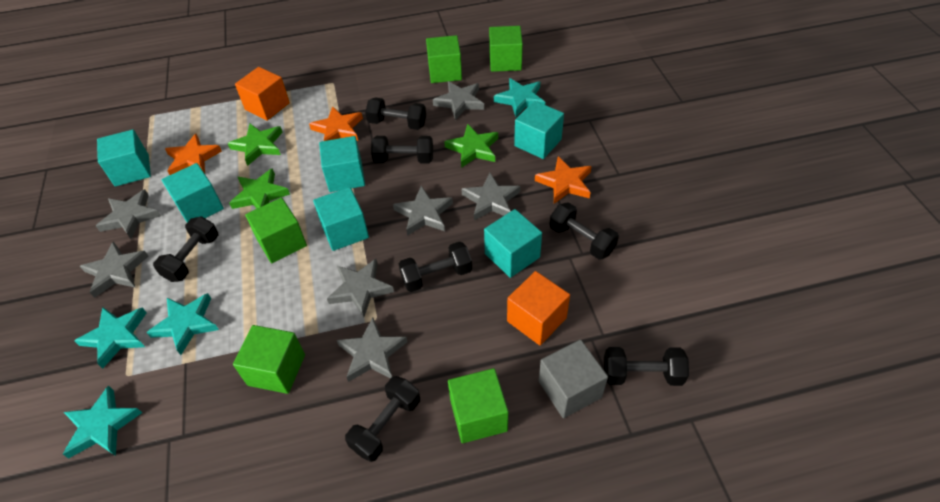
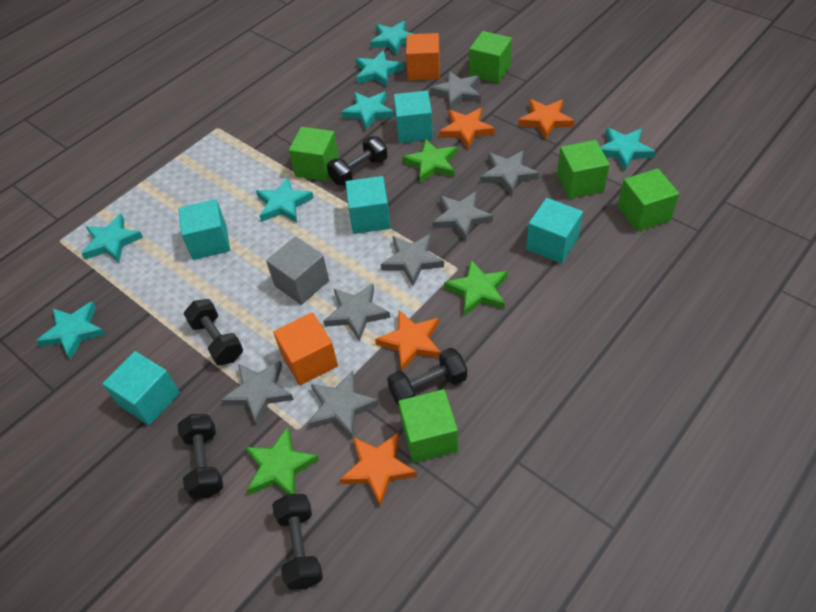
black dumbbell: 7 -> 5
orange star: 3 -> 4
turquoise cube: 6 -> 5
turquoise star: 4 -> 7

